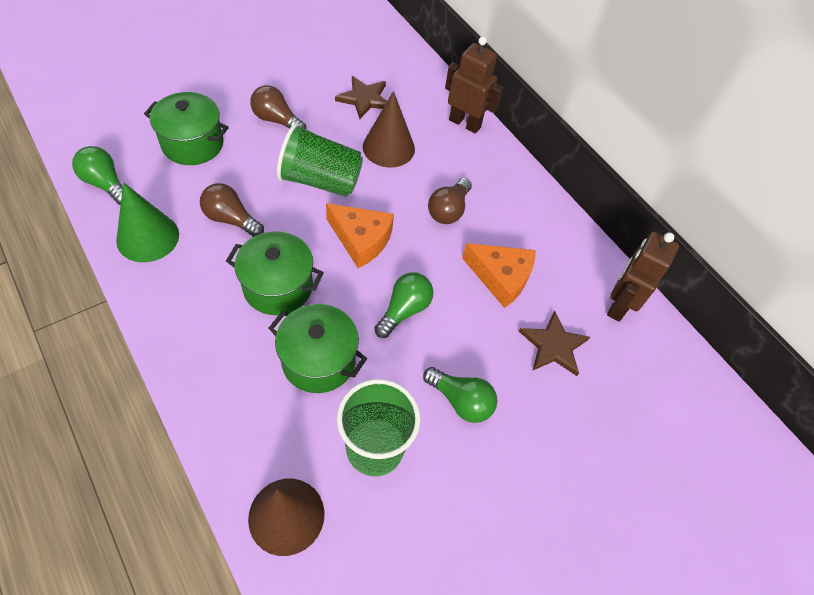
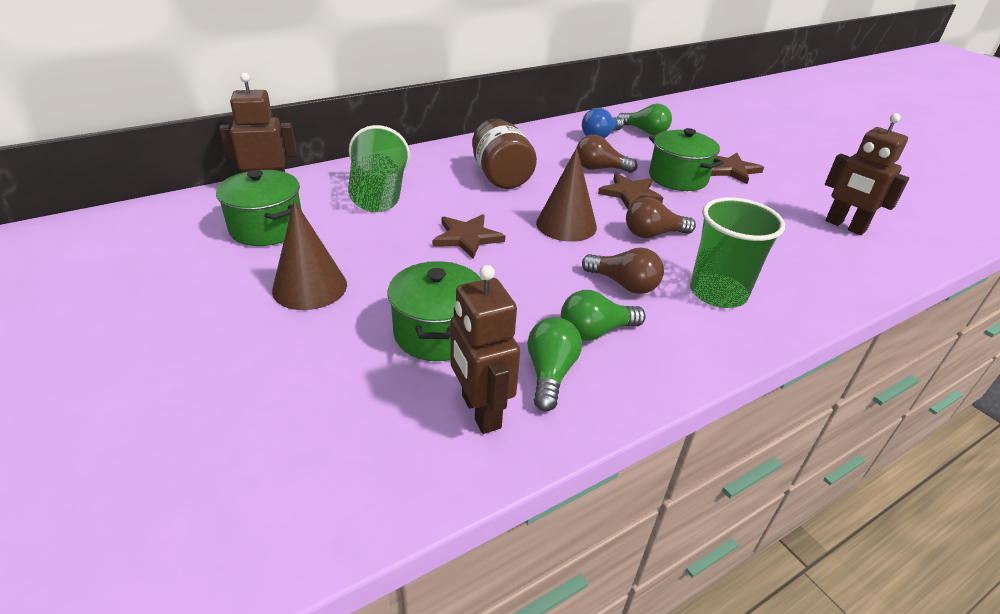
blue light bulb: 0 -> 1
brown jar: 0 -> 1
brown robot: 2 -> 3
brown star: 2 -> 3
green cone: 1 -> 0
orange cheese: 2 -> 0

